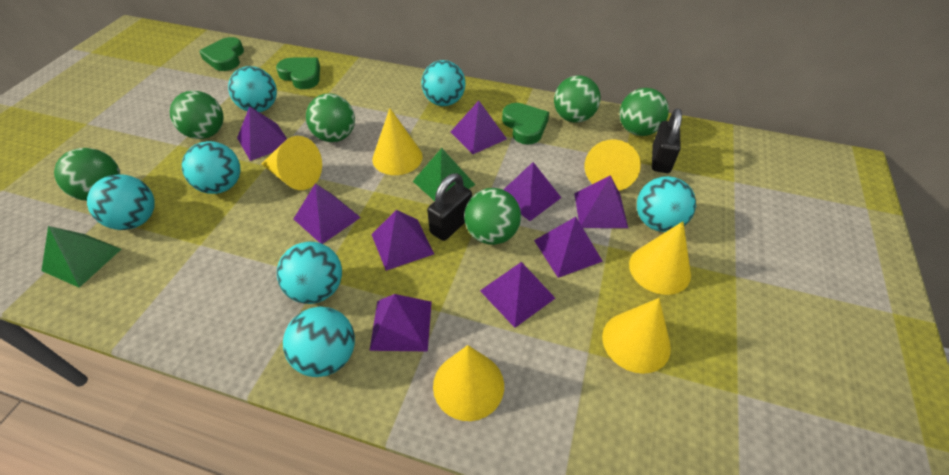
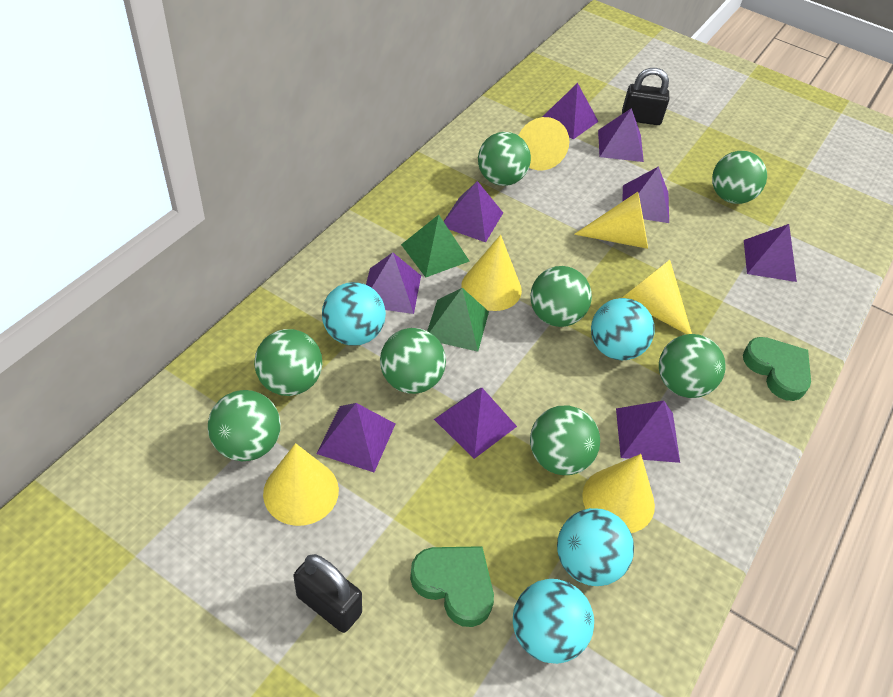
green ball: 6 -> 8
green heart: 3 -> 2
turquoise ball: 7 -> 4

